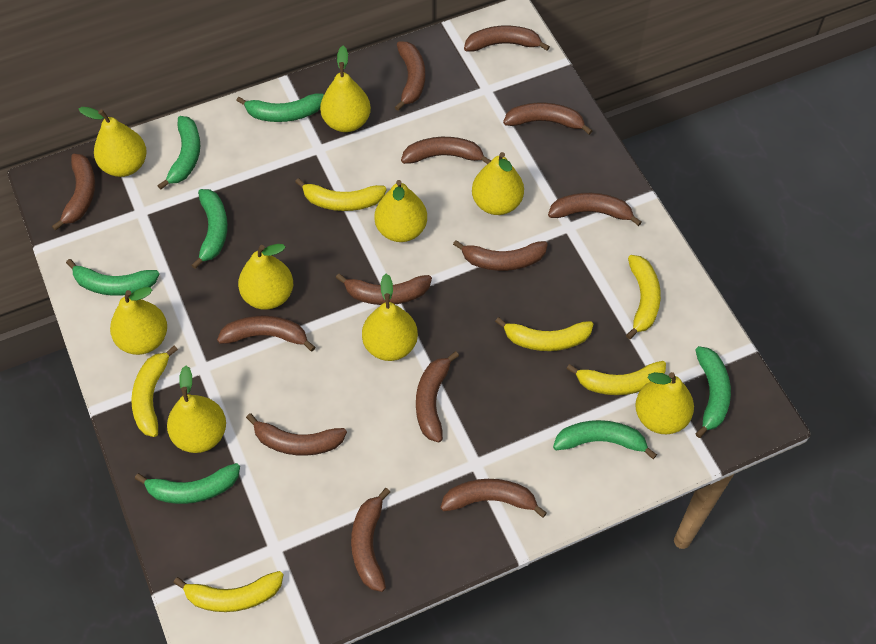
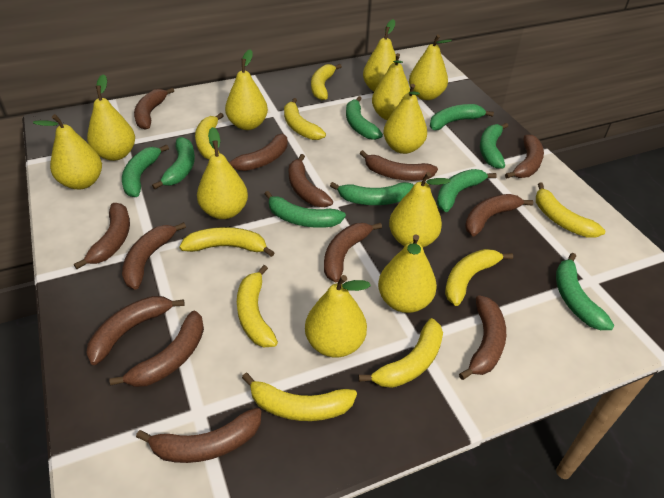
green banana: 7 -> 9
yellow banana: 6 -> 9
yellow pear: 9 -> 11

